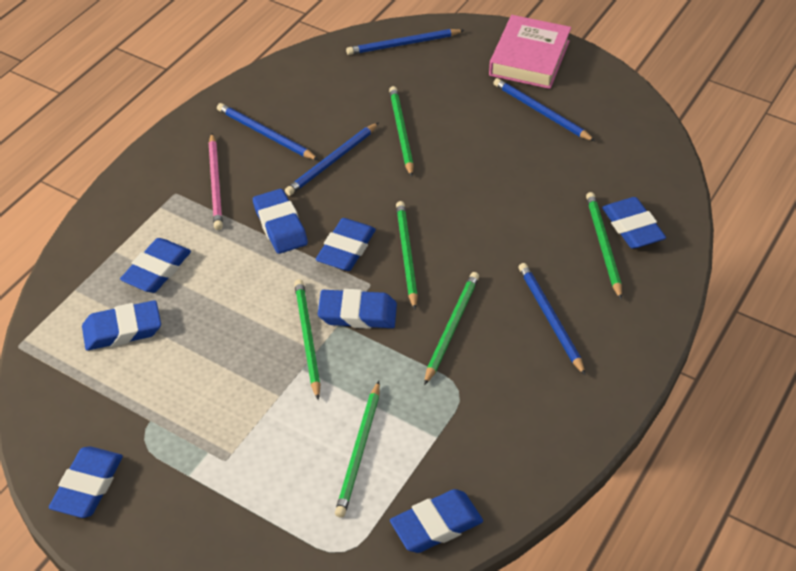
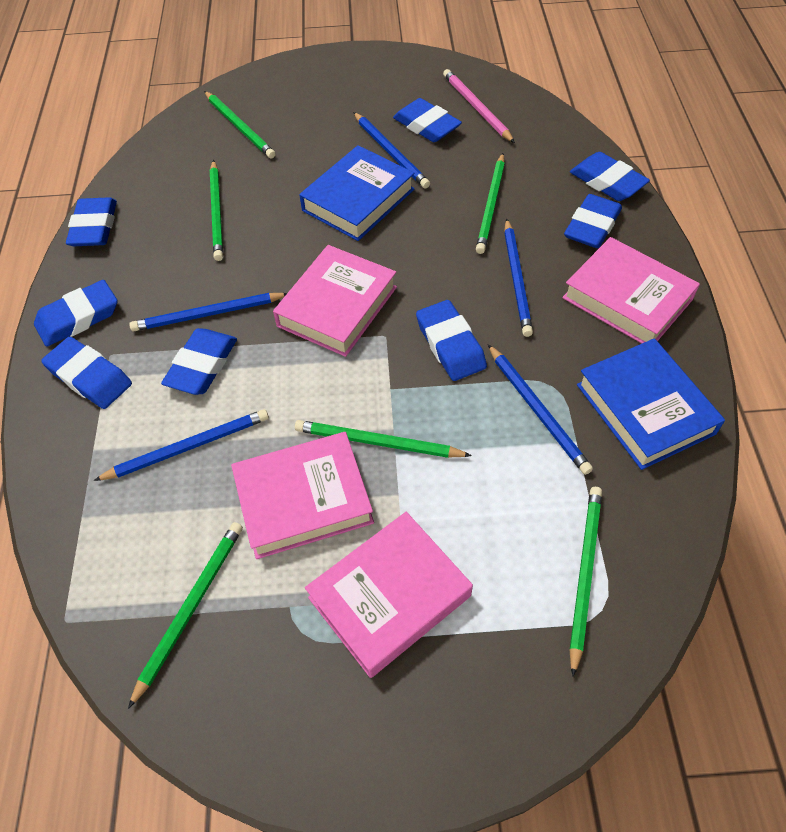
blue book: 0 -> 2
pink book: 1 -> 4

